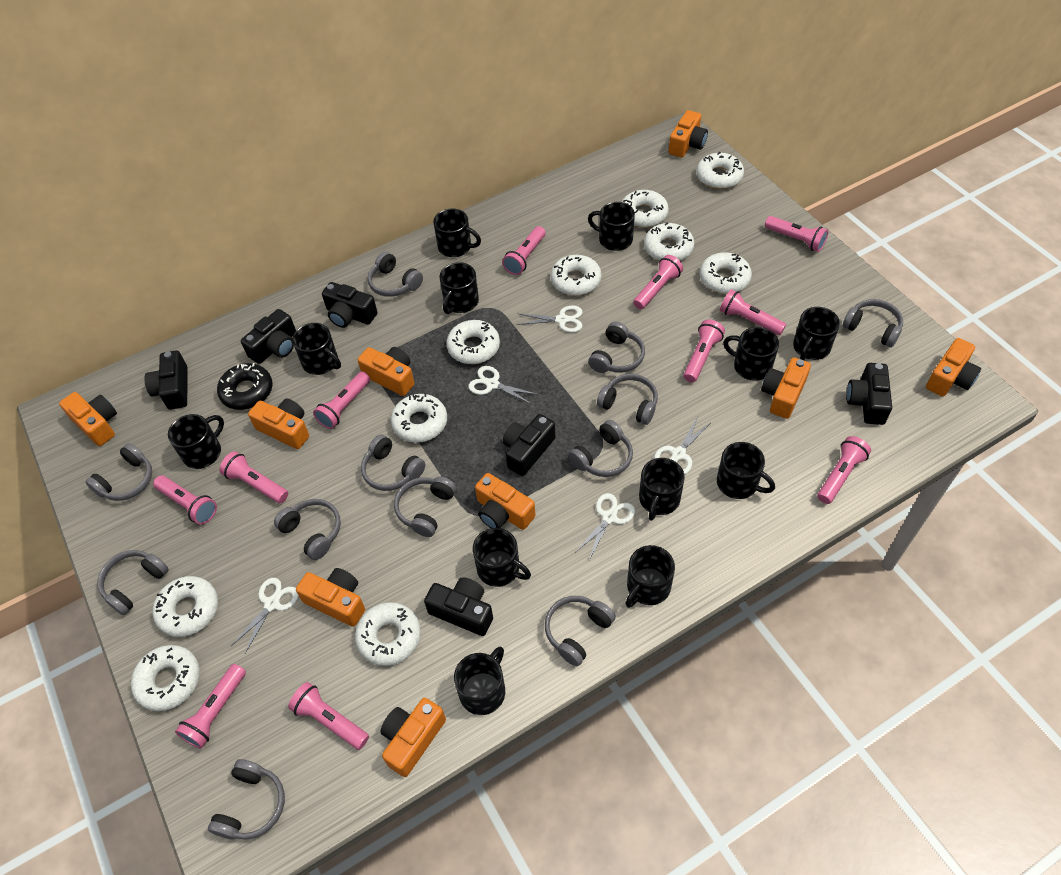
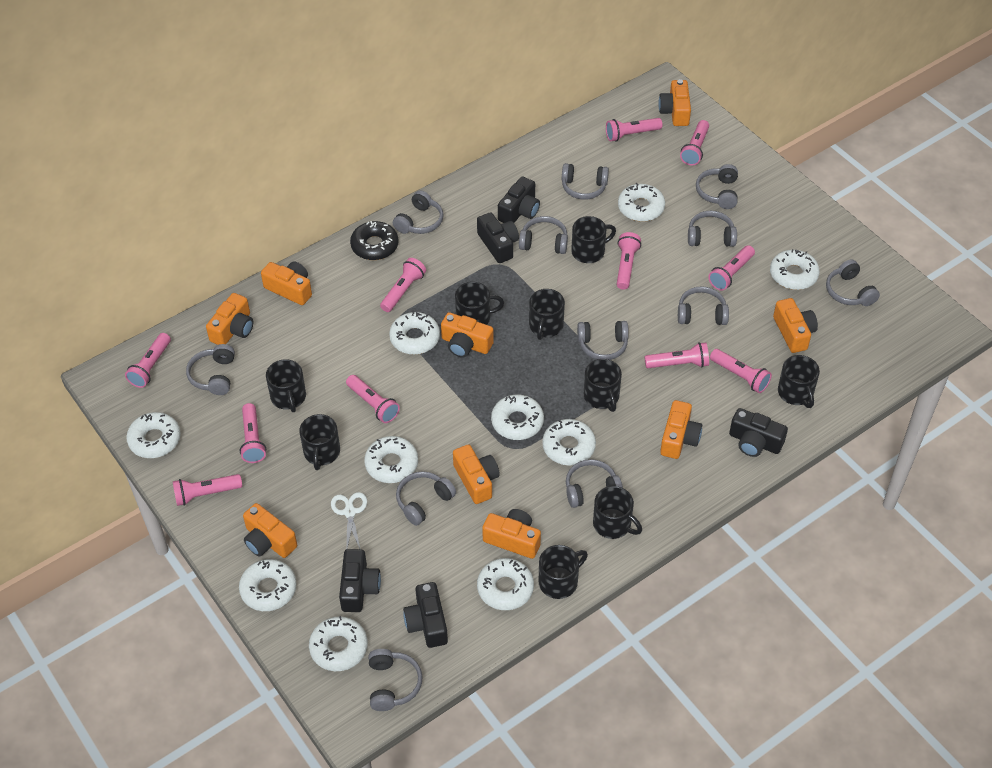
black camera: 6 -> 5
black mug: 12 -> 9
white scissors: 5 -> 1

